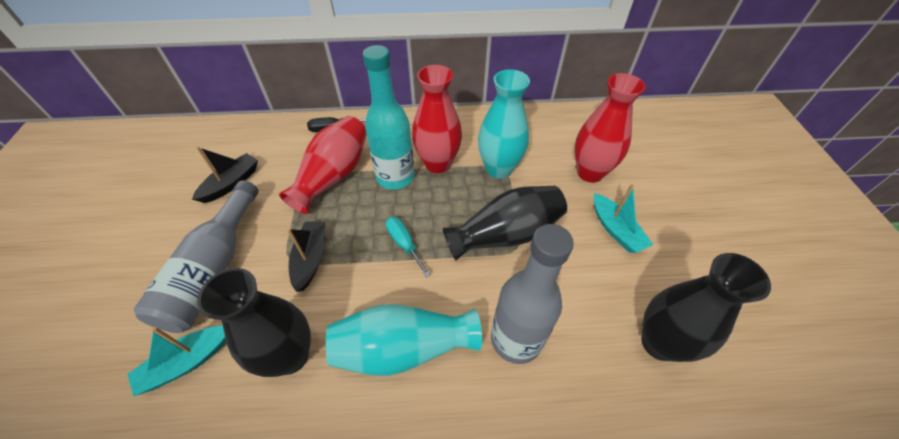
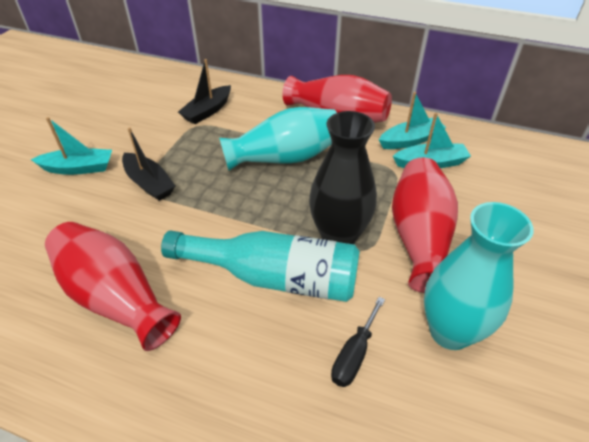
black vase: 3 -> 1
grey bottle: 2 -> 0
turquoise boat: 2 -> 3
turquoise screwdriver: 1 -> 0

